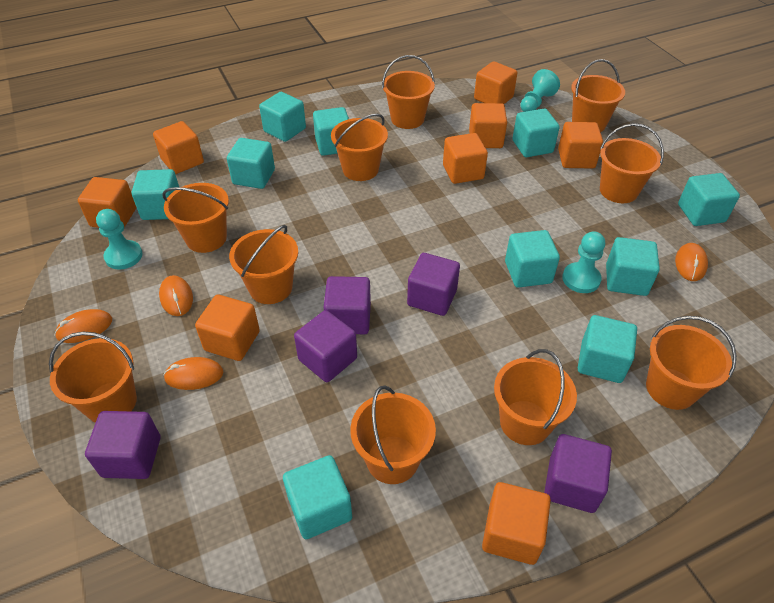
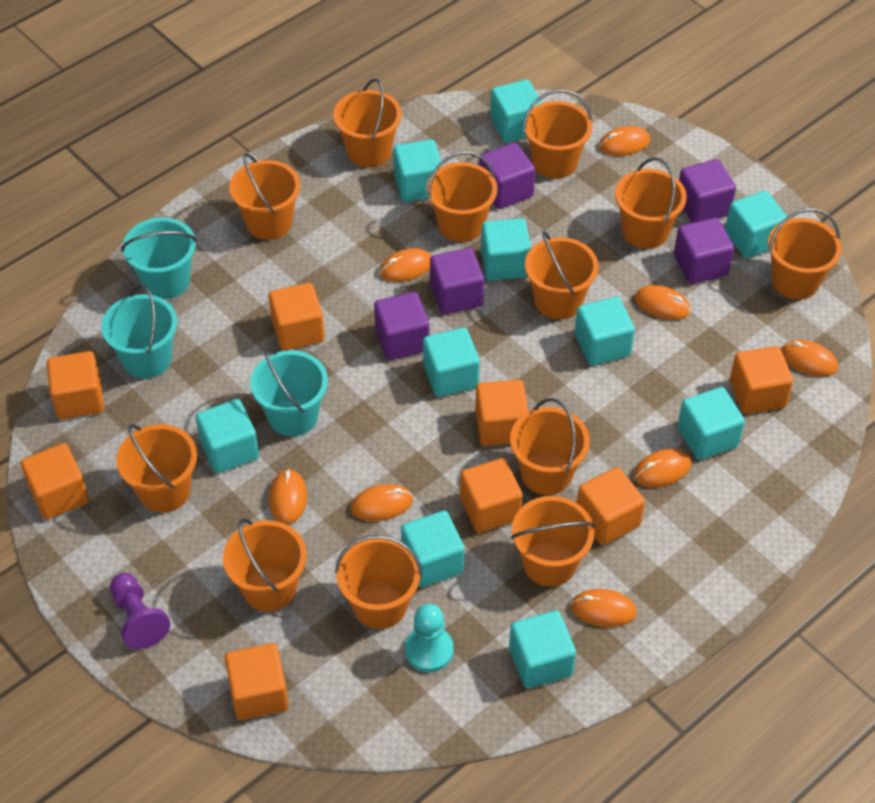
orange bucket: 10 -> 12
orange mouse: 4 -> 8
purple pawn: 0 -> 1
turquoise bucket: 0 -> 3
turquoise pawn: 3 -> 1

